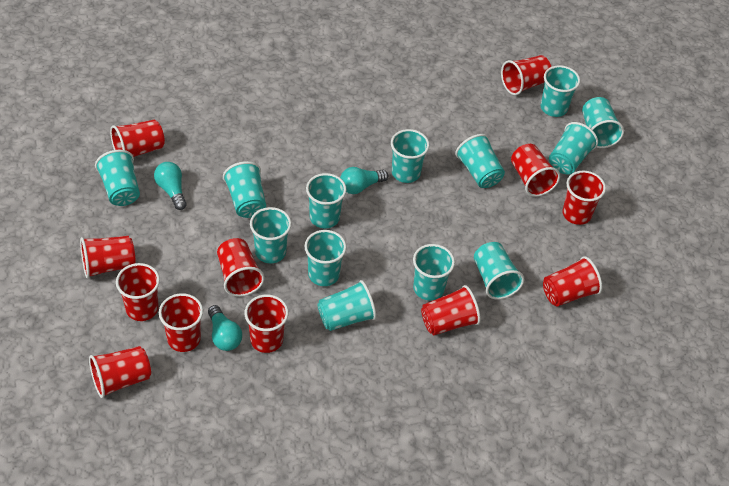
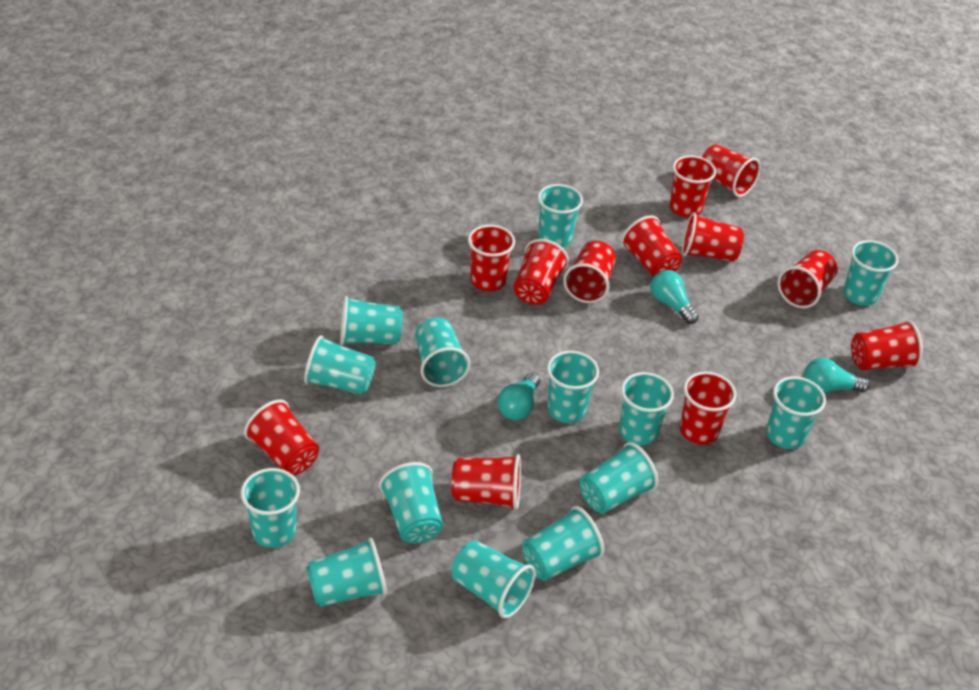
turquoise cup: 13 -> 14

